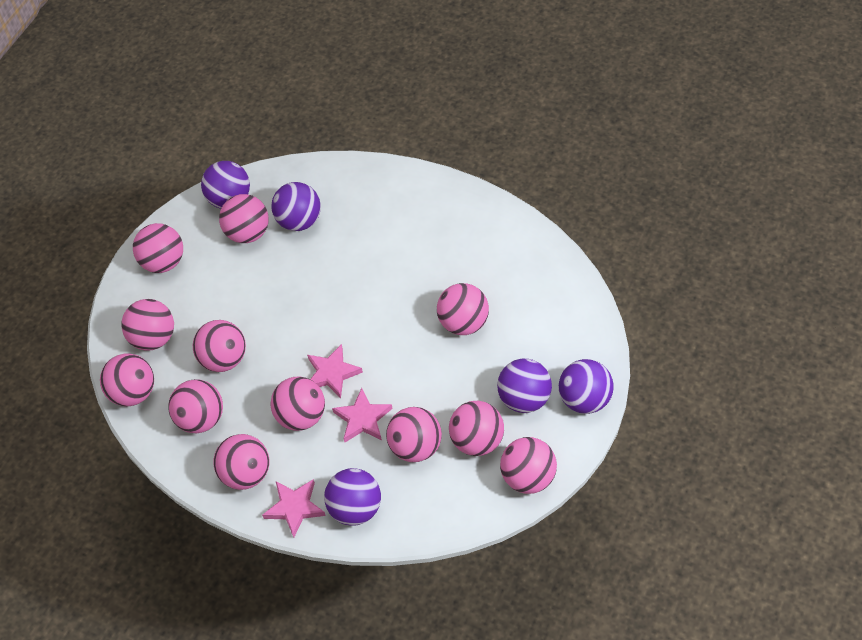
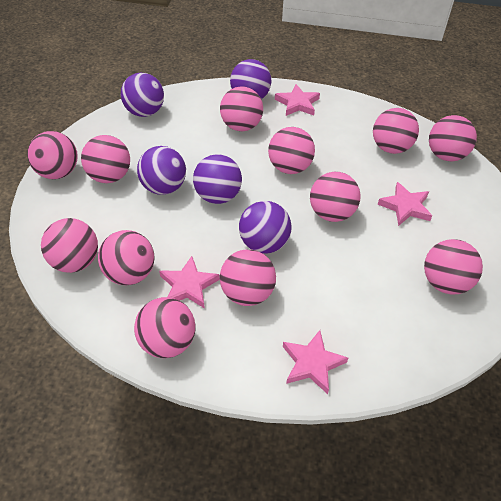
pink star: 3 -> 4

